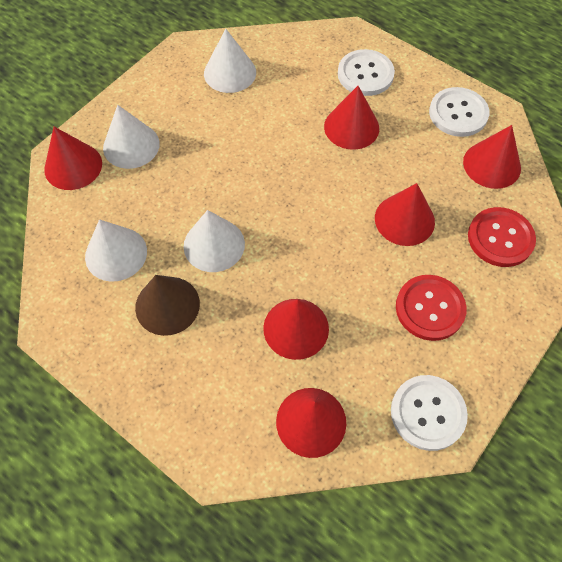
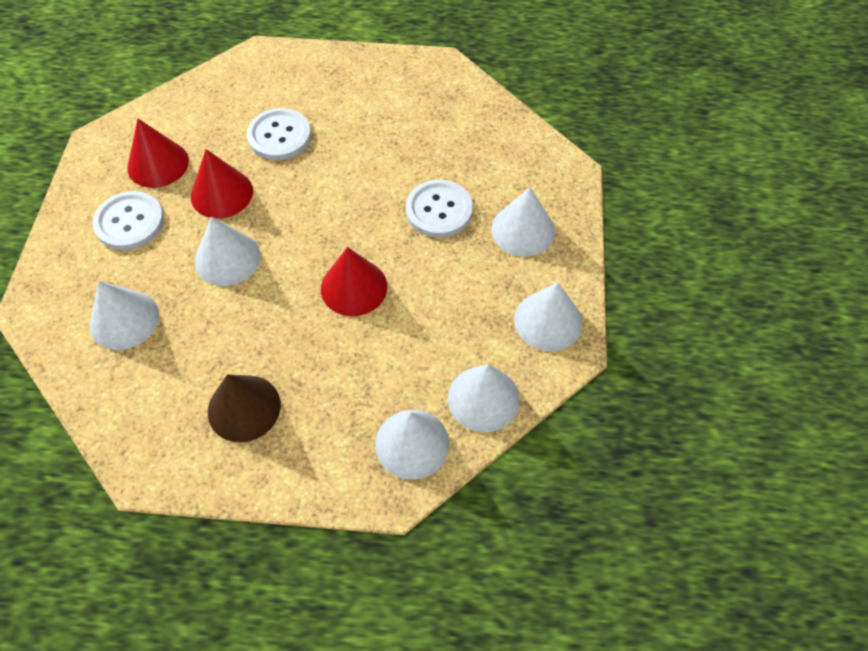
red button: 2 -> 0
red cone: 6 -> 3
white cone: 4 -> 6

